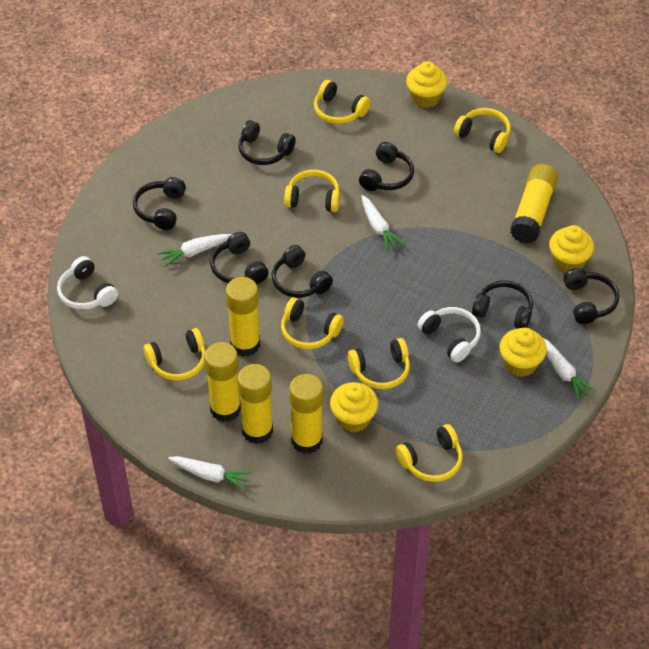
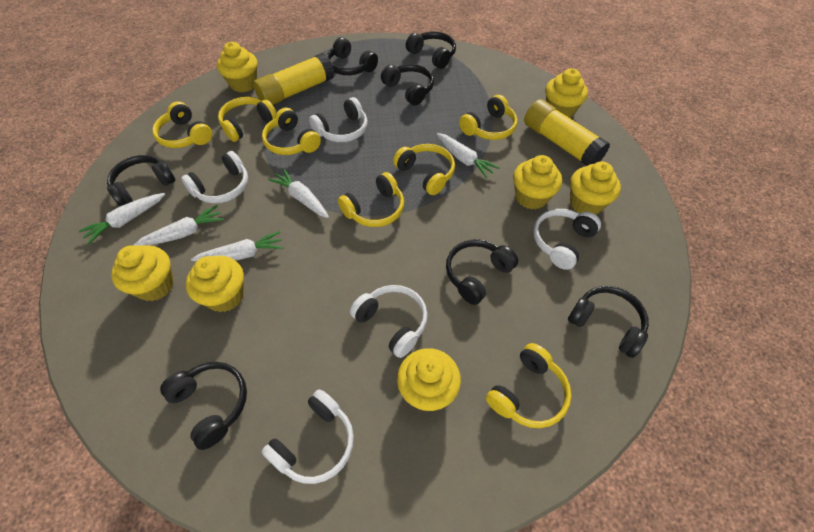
white carrot: 4 -> 5
white headphones: 2 -> 5
yellow cupcake: 4 -> 7
yellow glue stick: 5 -> 2

